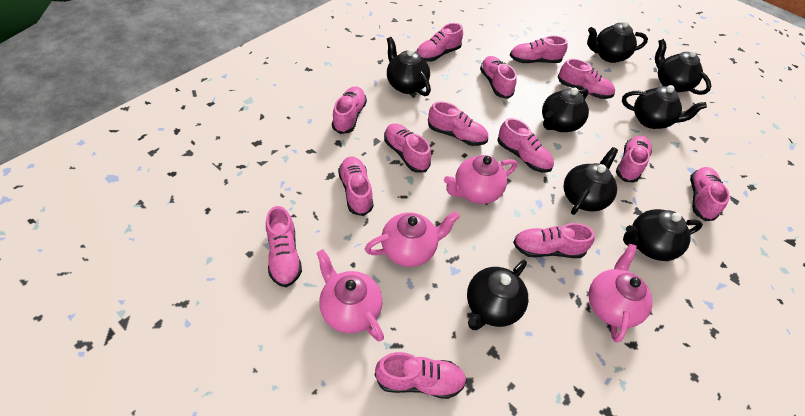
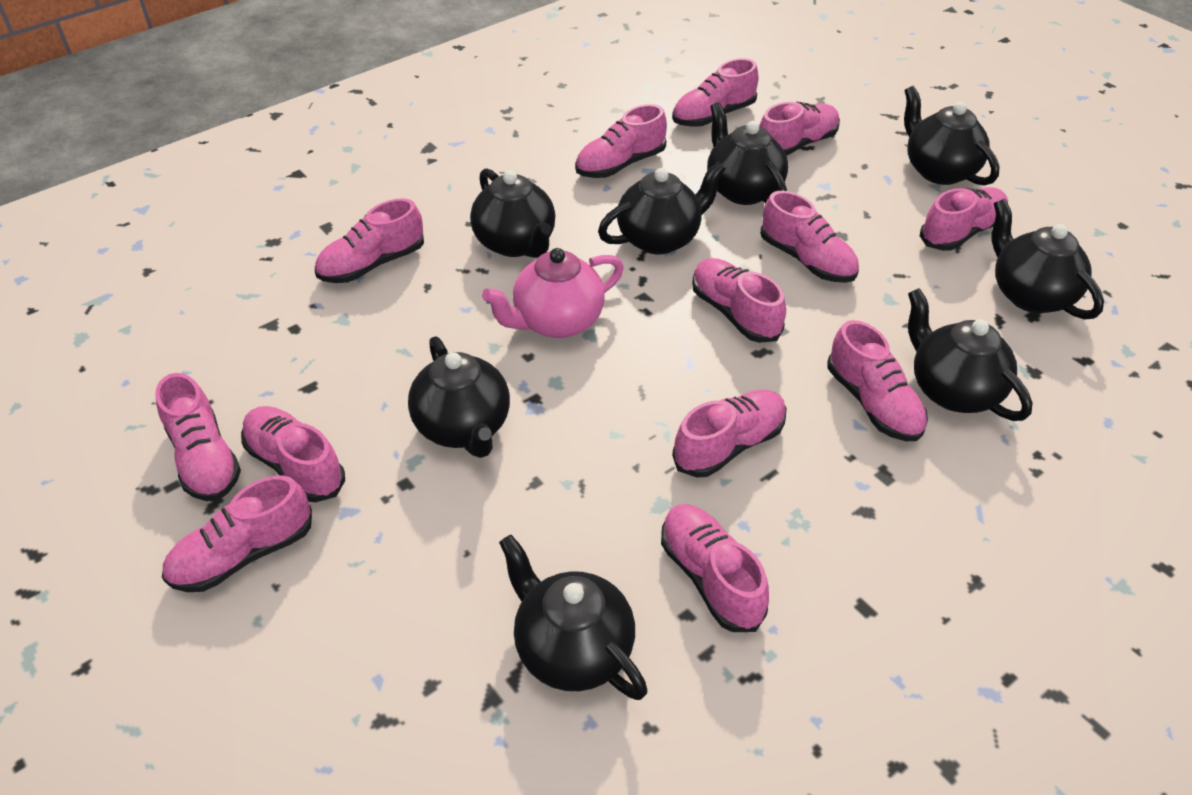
pink shoe: 14 -> 13
pink teapot: 4 -> 1

